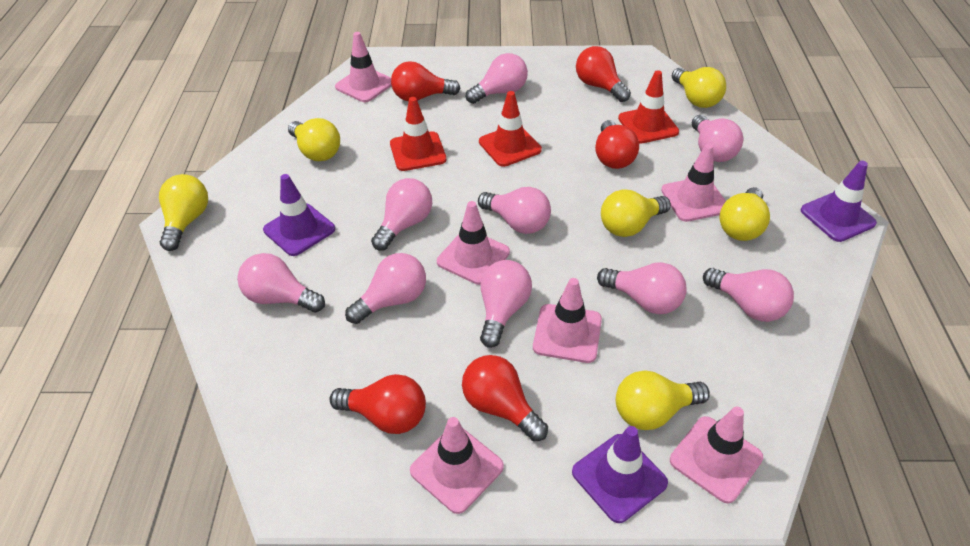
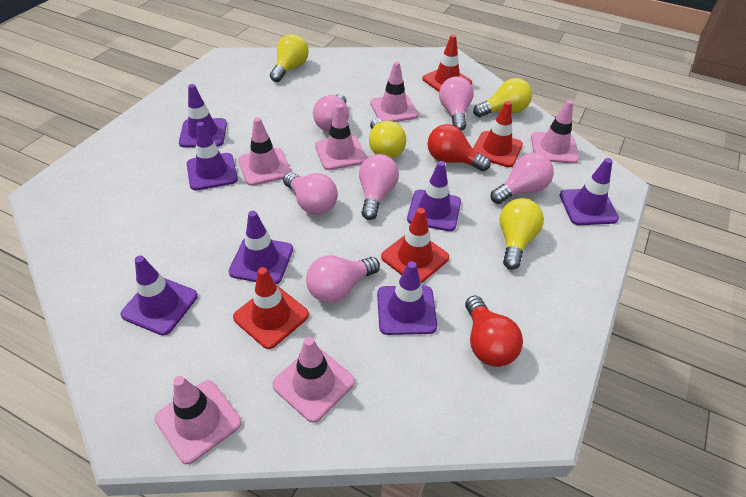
pink light bulb: 9 -> 6
purple traffic cone: 3 -> 7
red light bulb: 5 -> 2
red traffic cone: 3 -> 4
yellow light bulb: 6 -> 4

